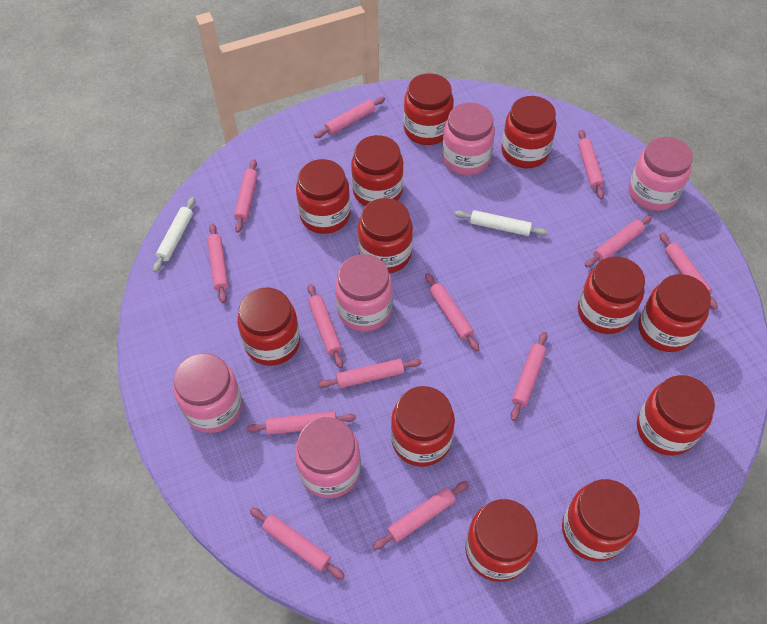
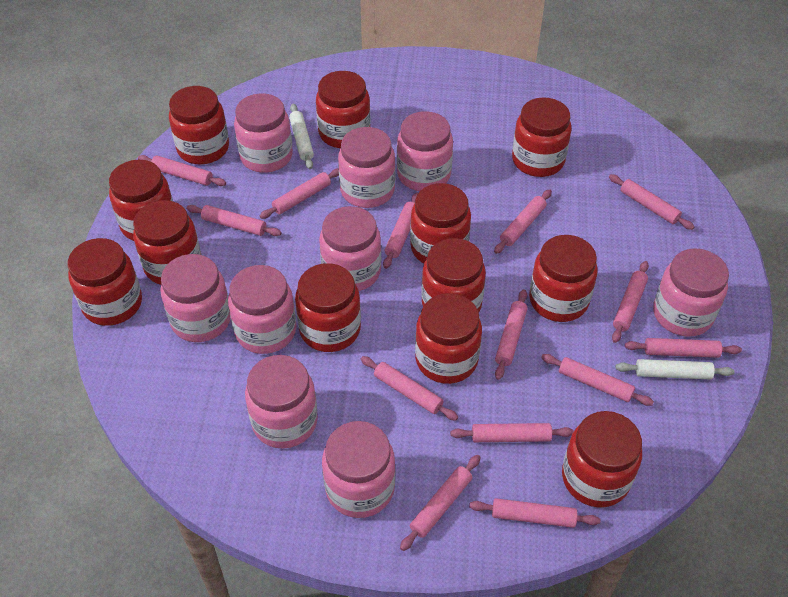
pink jar: 5 -> 9
pink rolling pin: 13 -> 14

